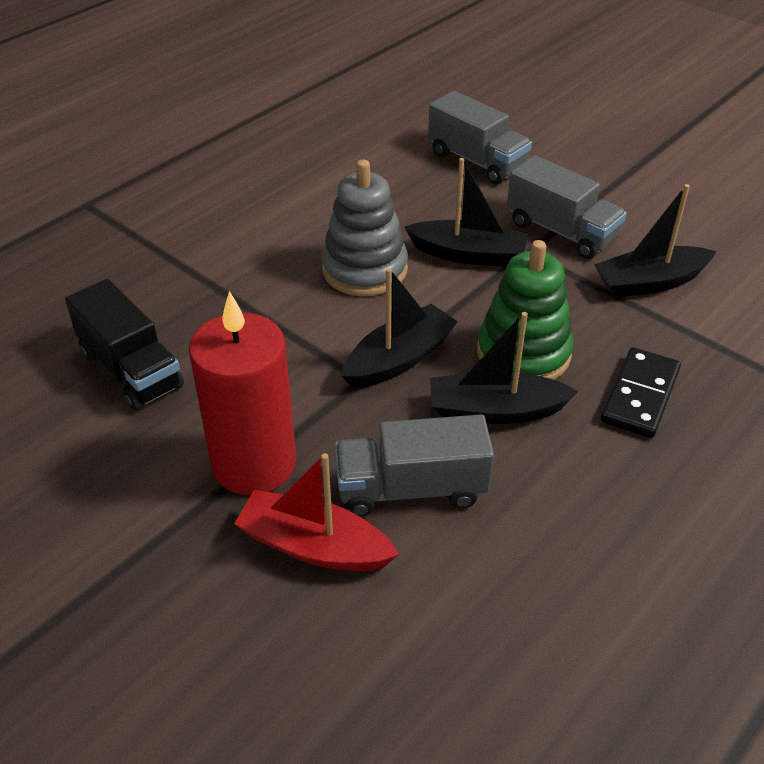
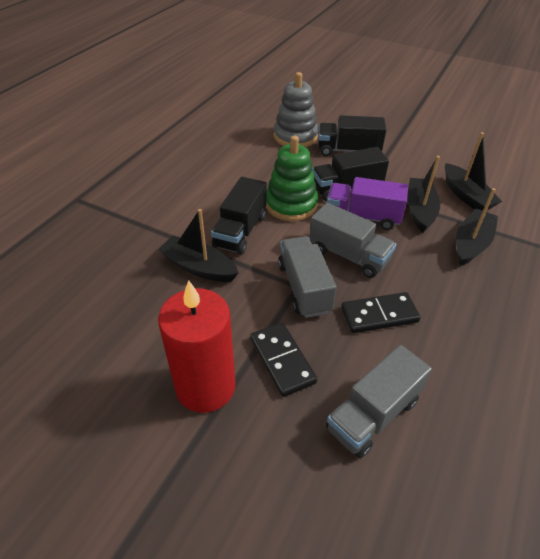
black domino: 1 -> 2
black truck: 1 -> 3
purple truck: 0 -> 1
red boat: 1 -> 0

